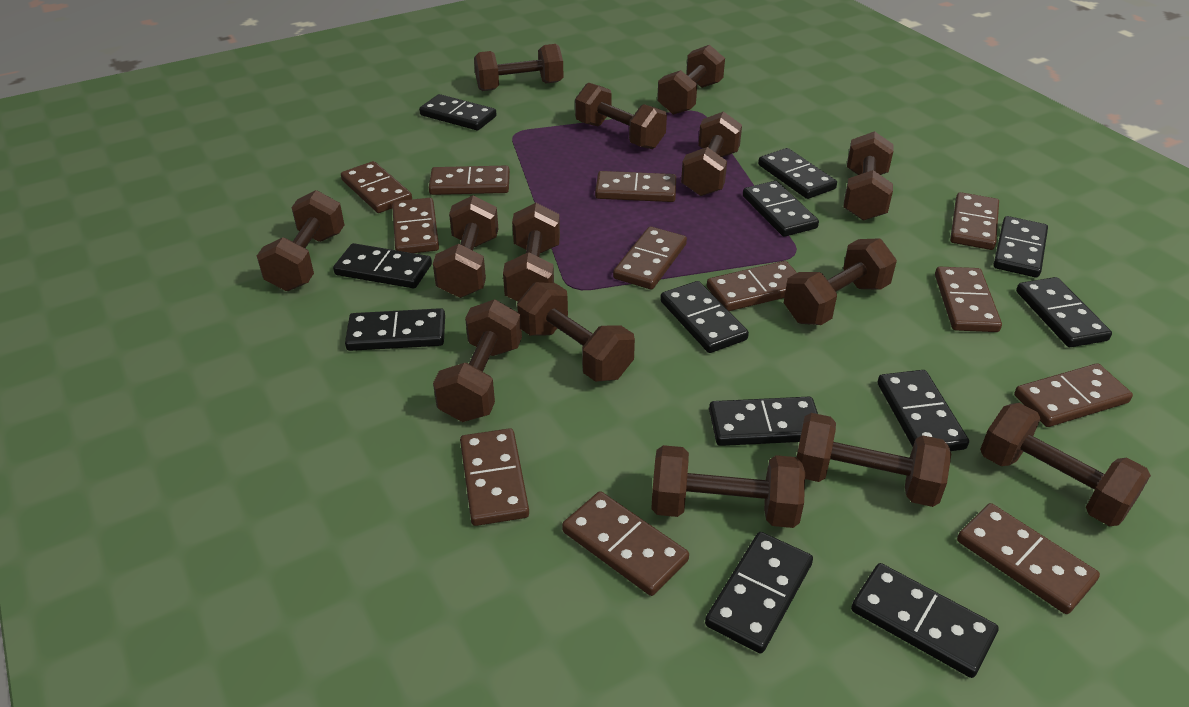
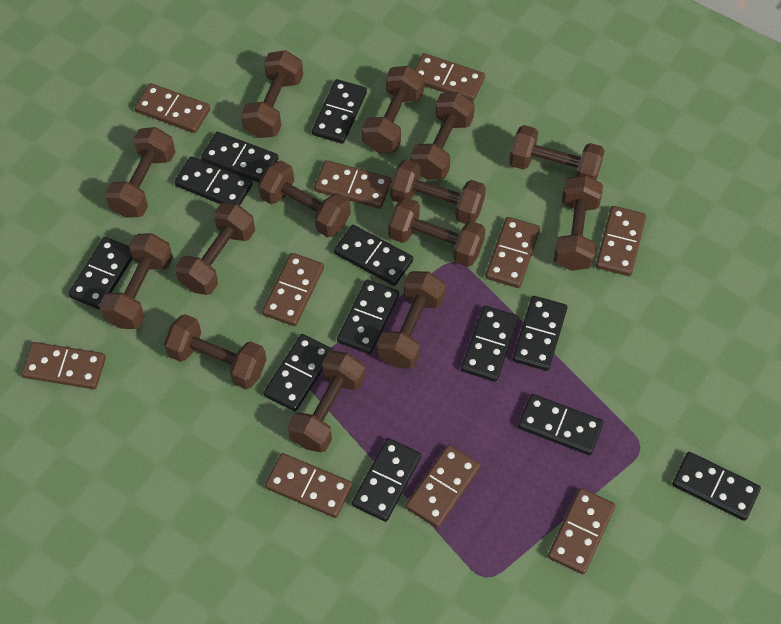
brown domino: 12 -> 10

